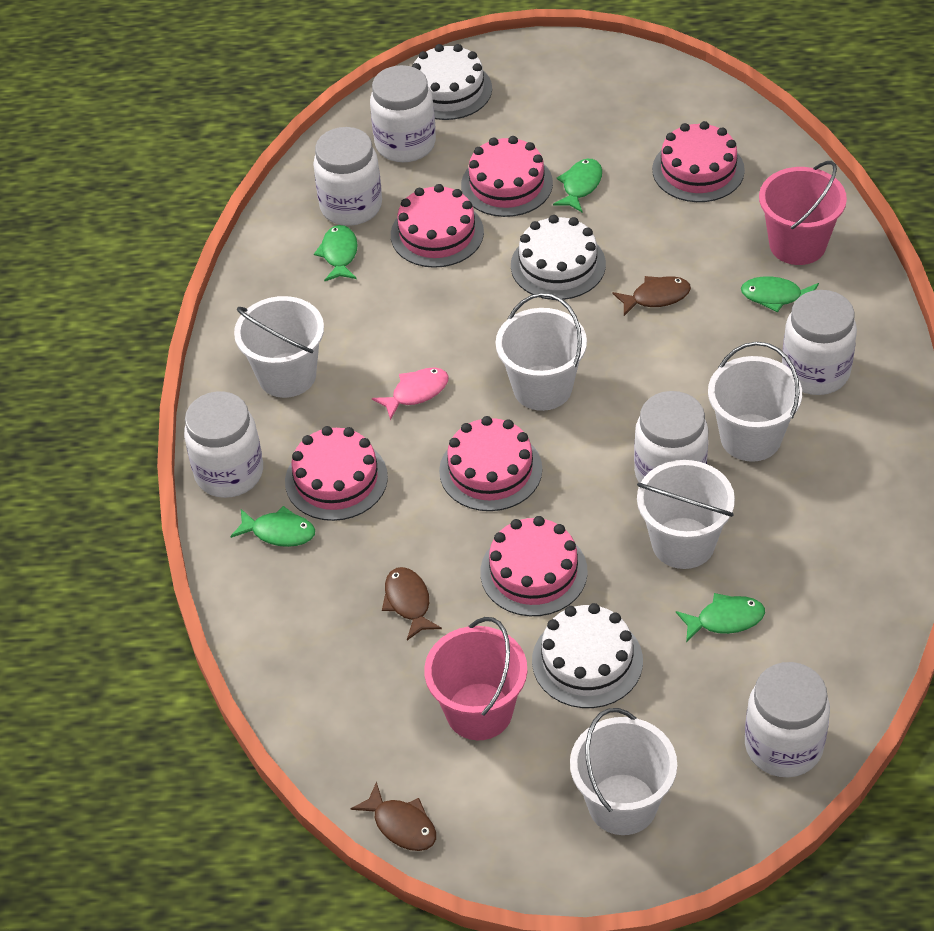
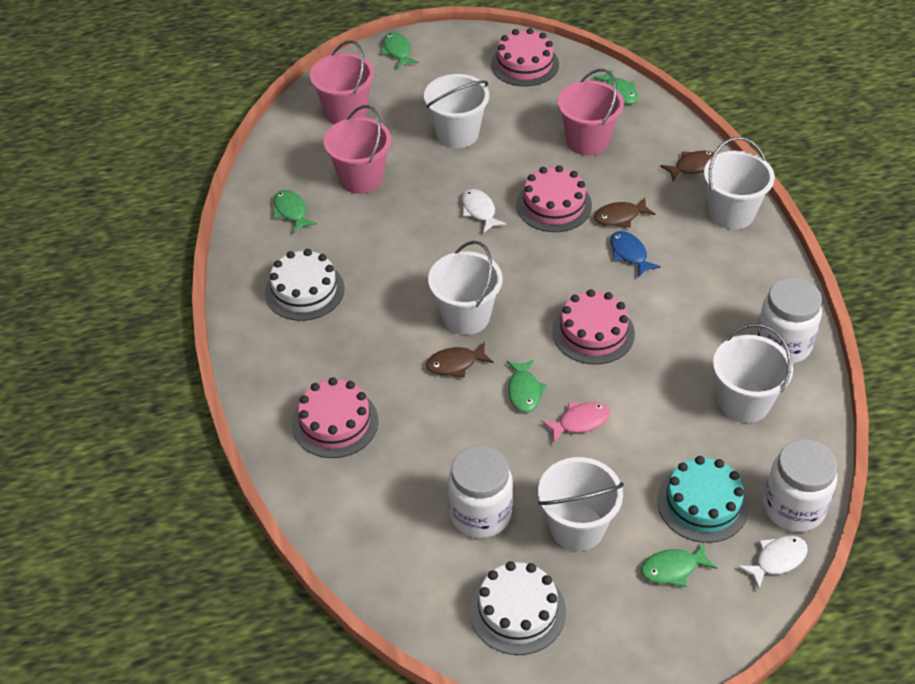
blue fish: 0 -> 1
pink bucket: 2 -> 3
pink cake: 6 -> 4
turquoise cake: 0 -> 1
white cake: 3 -> 2
white fish: 0 -> 2
white jar: 6 -> 3

